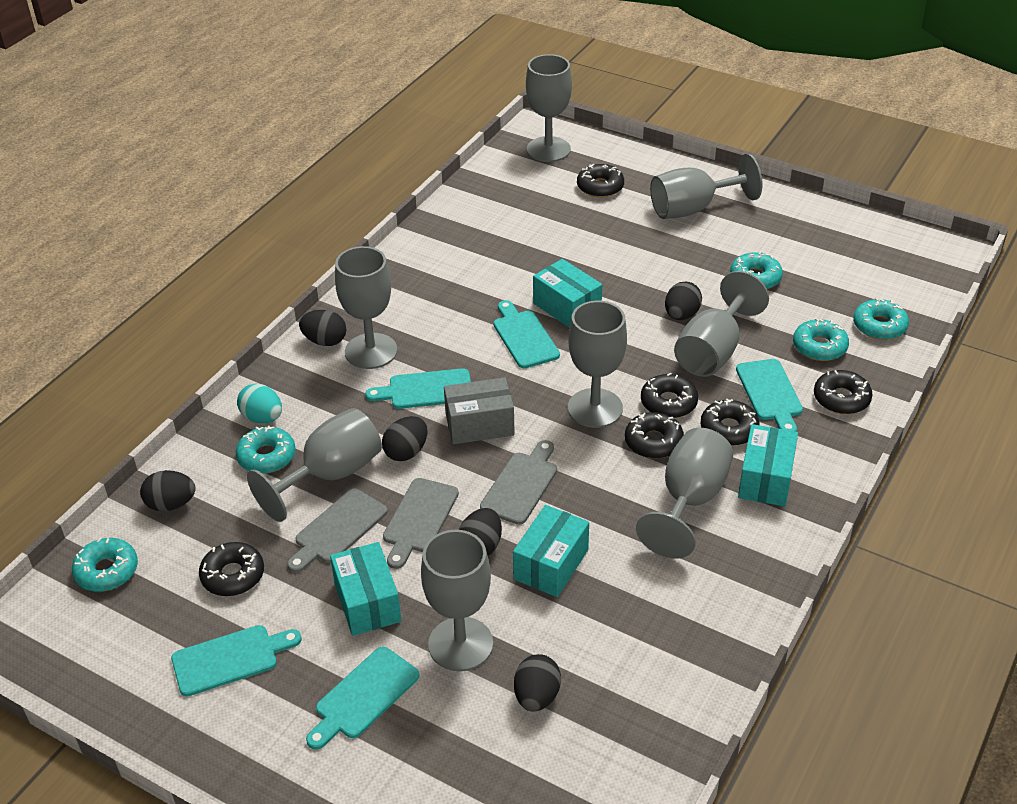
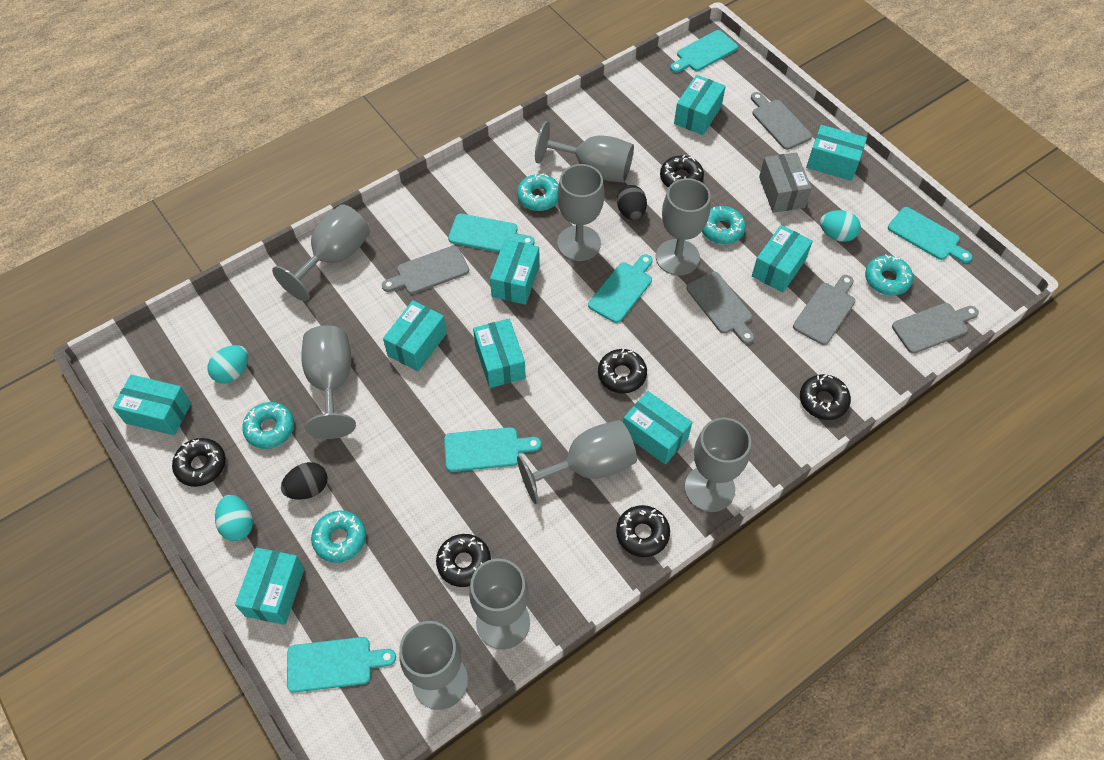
black egg: 6 -> 2
grey cutting board: 3 -> 5
grey goblet: 8 -> 9
turquoise box: 4 -> 9
turquoise cutting board: 5 -> 6
turquoise egg: 1 -> 3

